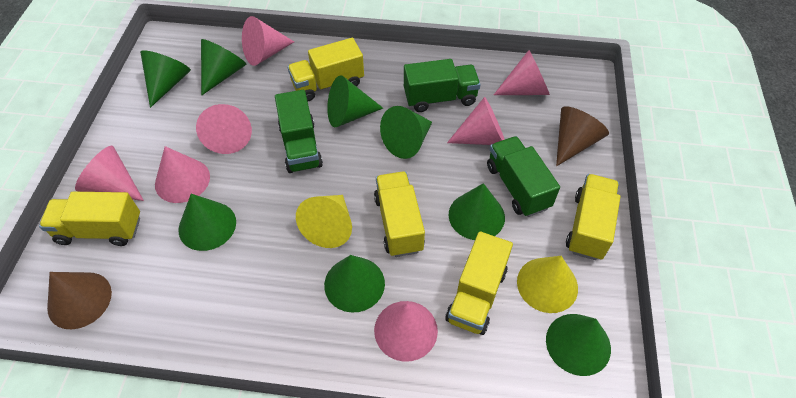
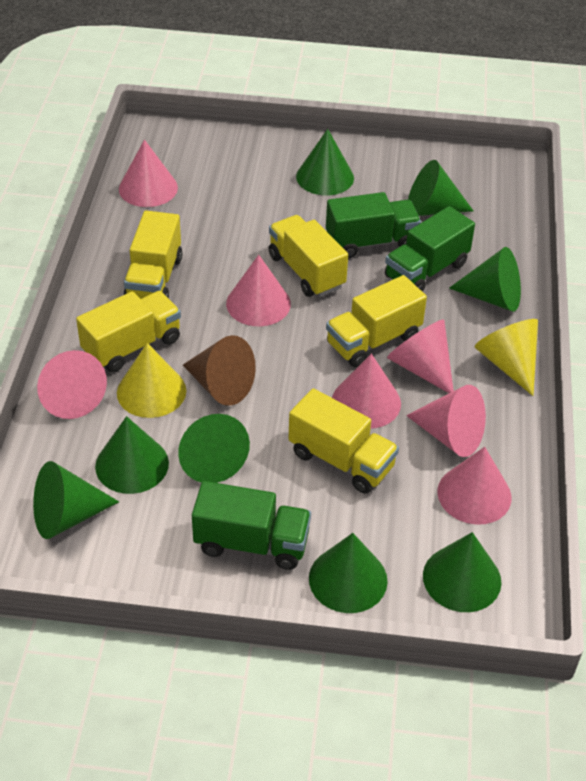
brown cone: 2 -> 1

